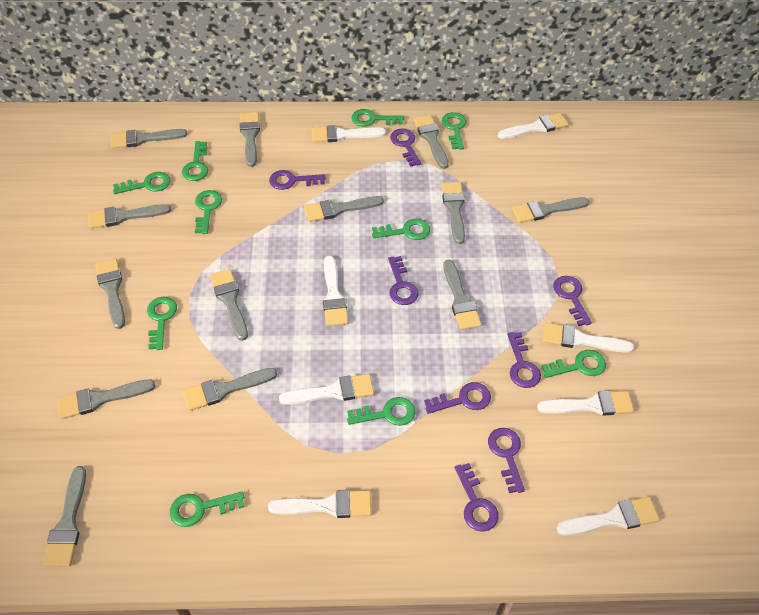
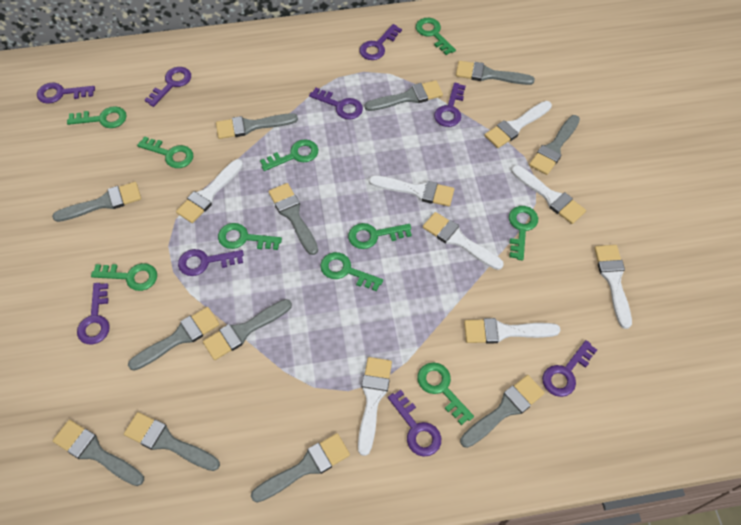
grey brush: 13 -> 12
purple key: 8 -> 9

